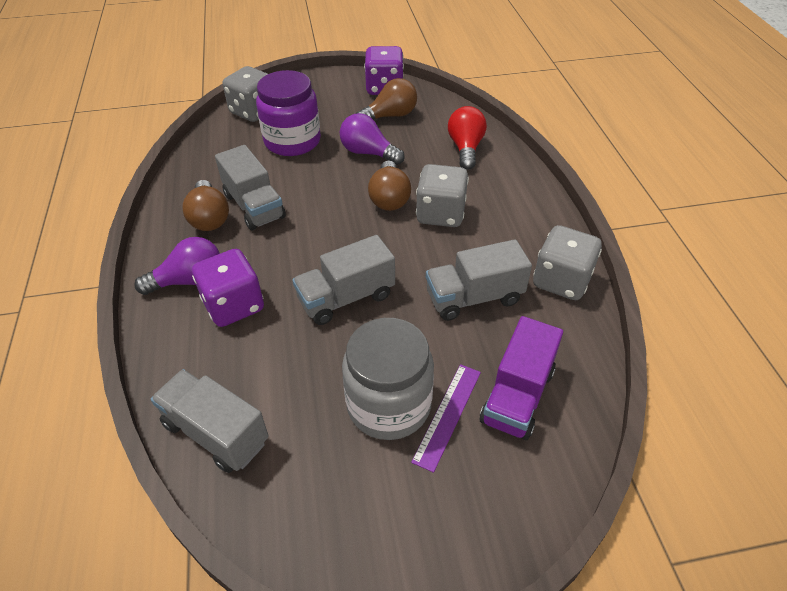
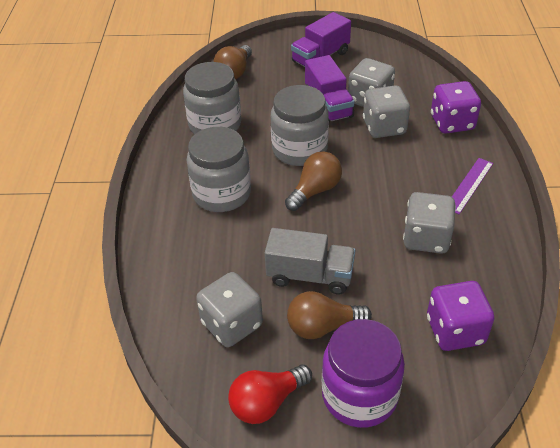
grey dice: 3 -> 4
grey jar: 1 -> 3
grey truck: 4 -> 1
purple light bulb: 2 -> 0
purple truck: 1 -> 2

